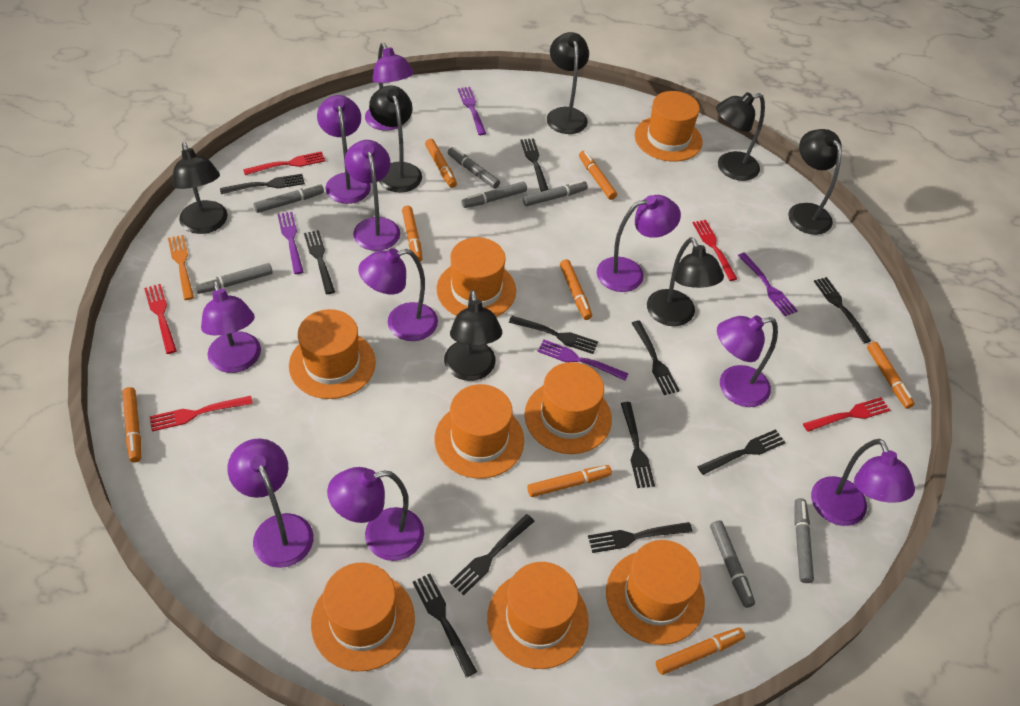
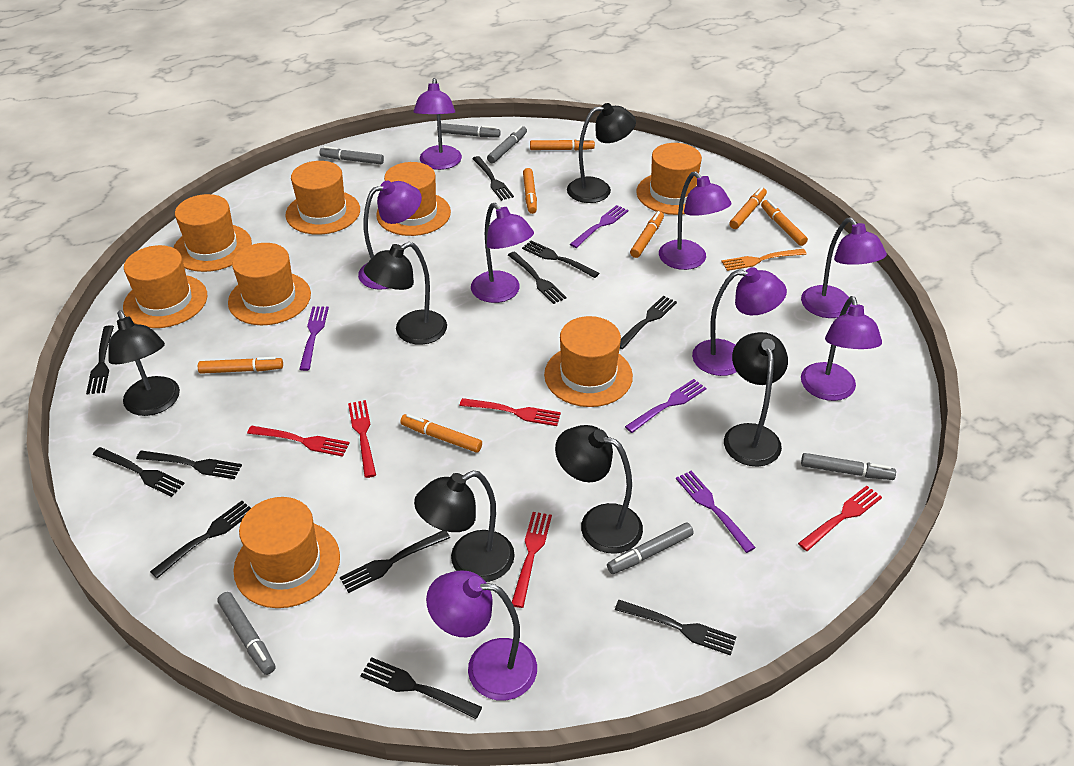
black lamp: 7 -> 6
grey marker: 7 -> 6
orange marker: 8 -> 7
purple lamp: 10 -> 8

